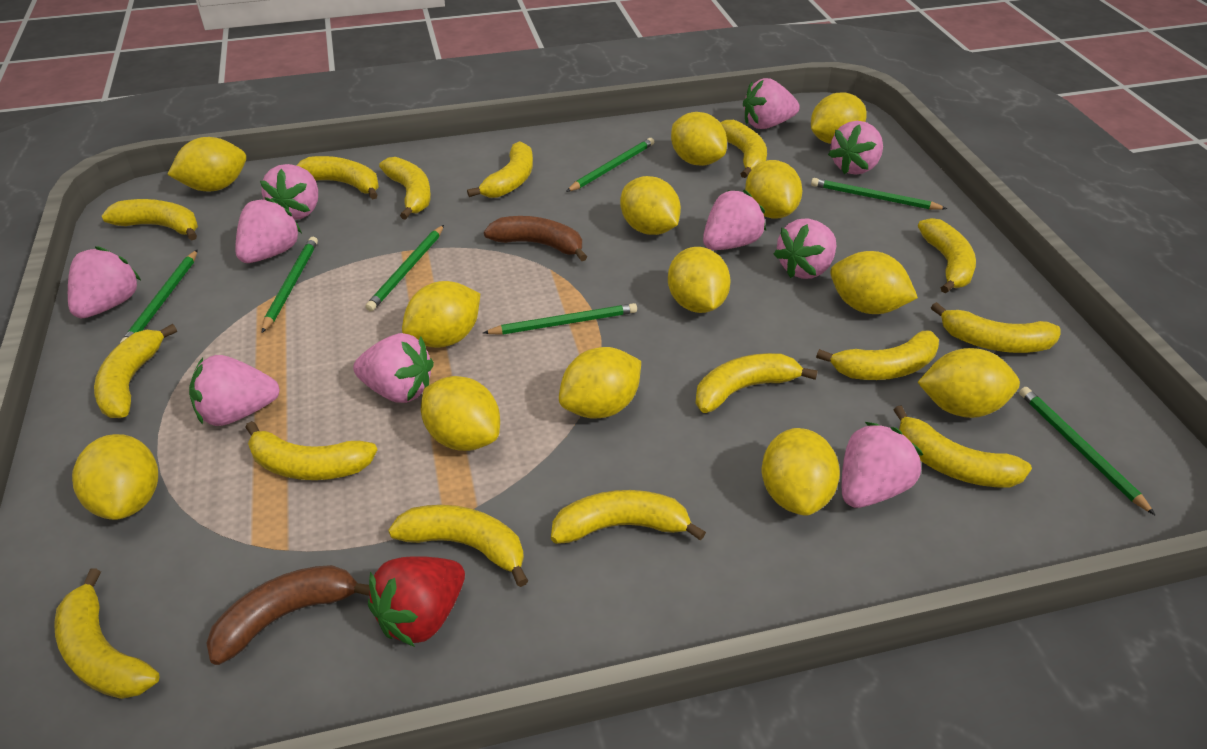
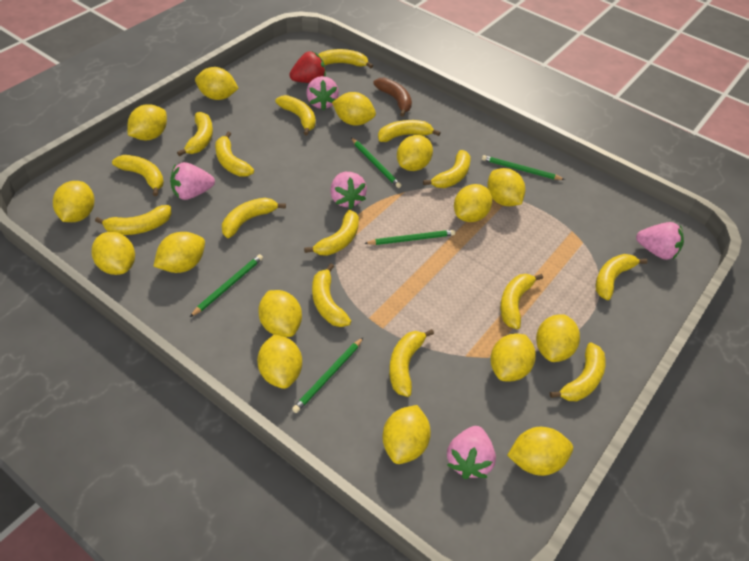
brown banana: 2 -> 1
green pencil: 7 -> 5
pink strawberry: 10 -> 5
yellow lemon: 13 -> 15

